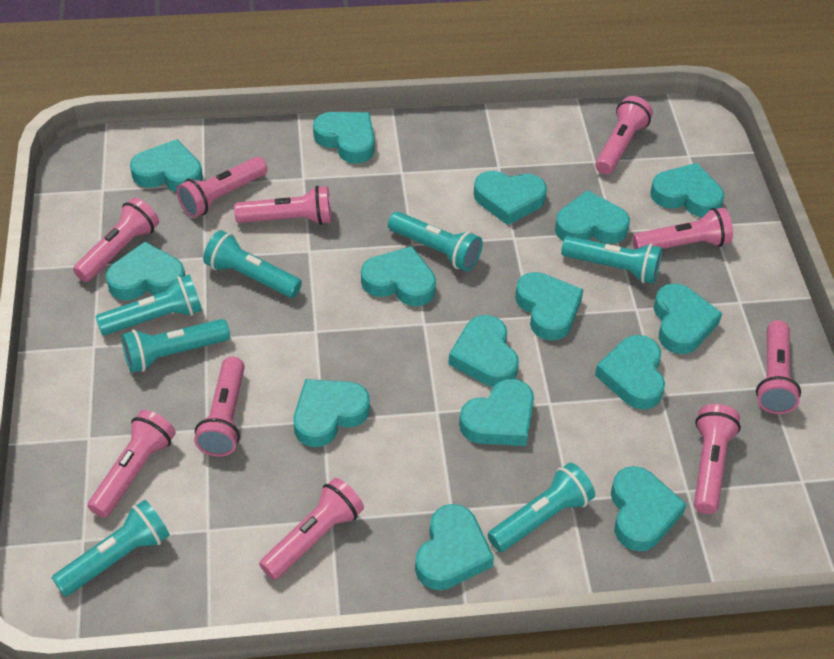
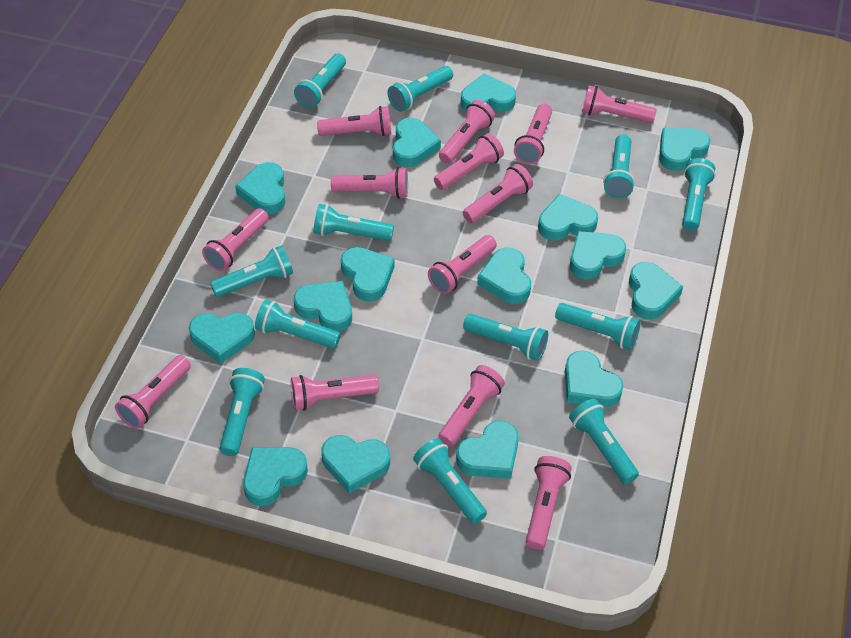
pink flashlight: 10 -> 13
turquoise flashlight: 7 -> 12

